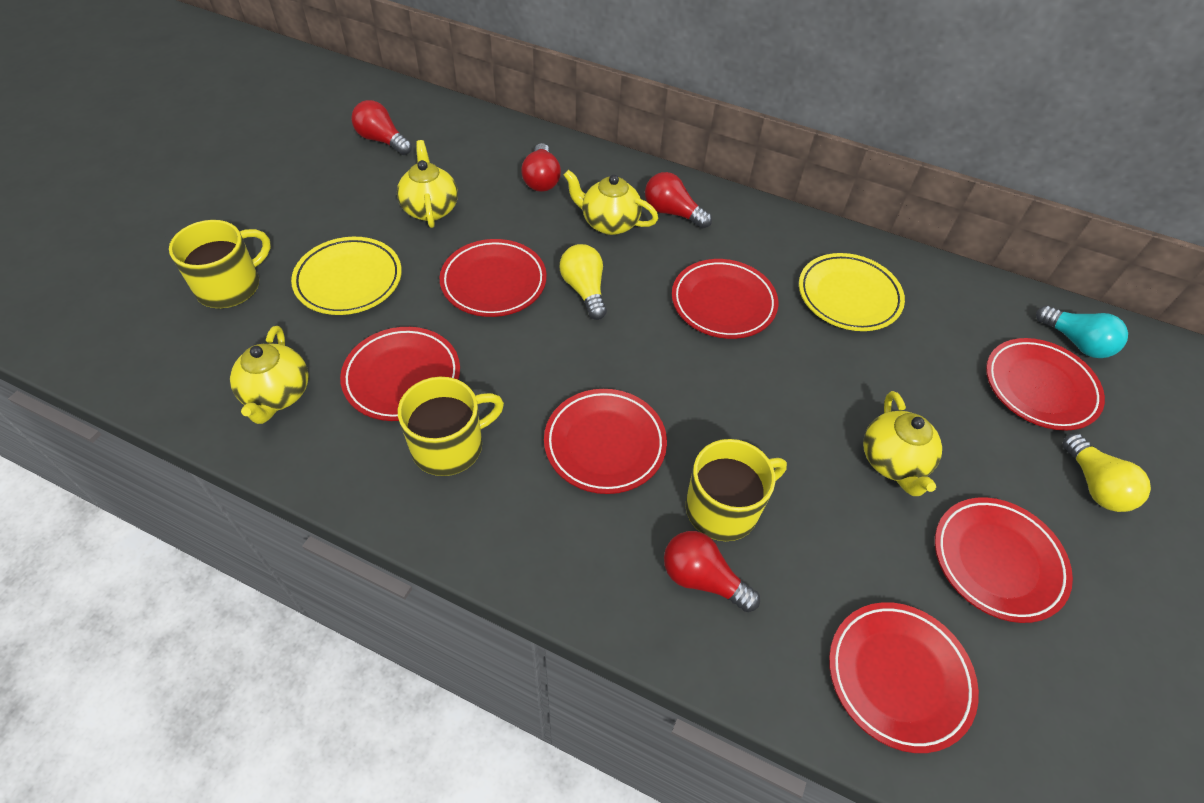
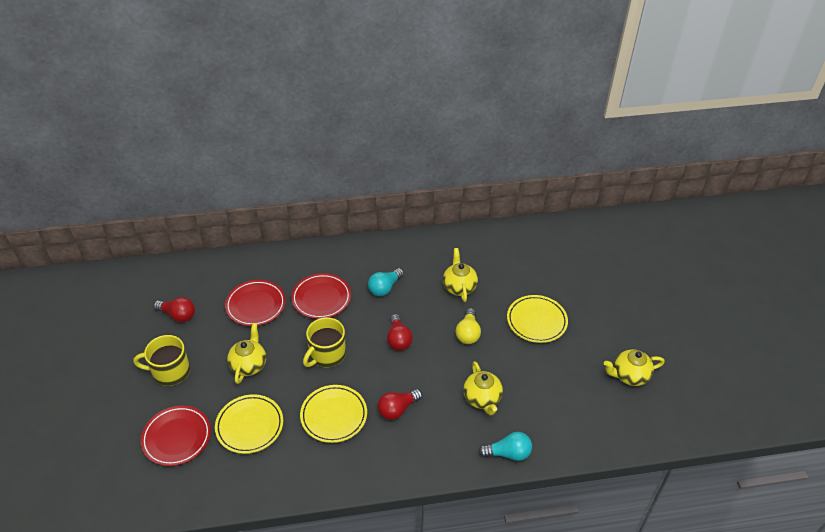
red light bulb: 4 -> 3
red plate: 7 -> 3
turquoise light bulb: 1 -> 2
yellow light bulb: 2 -> 1
yellow mug: 3 -> 2
yellow plate: 2 -> 3

